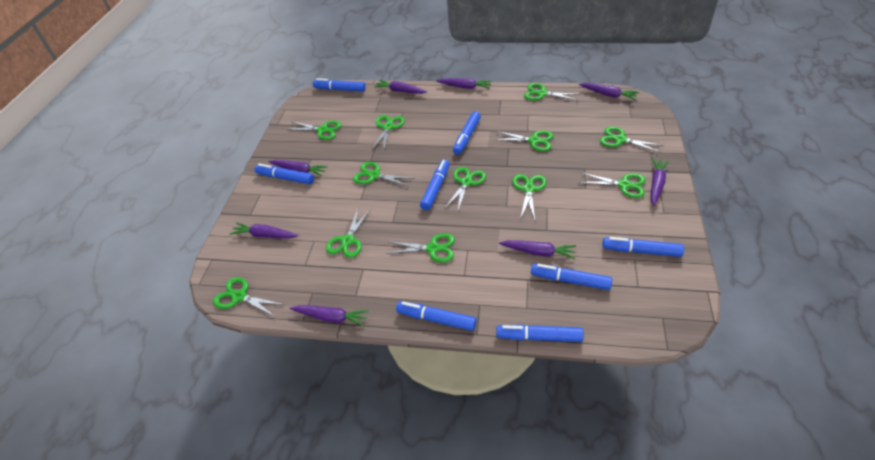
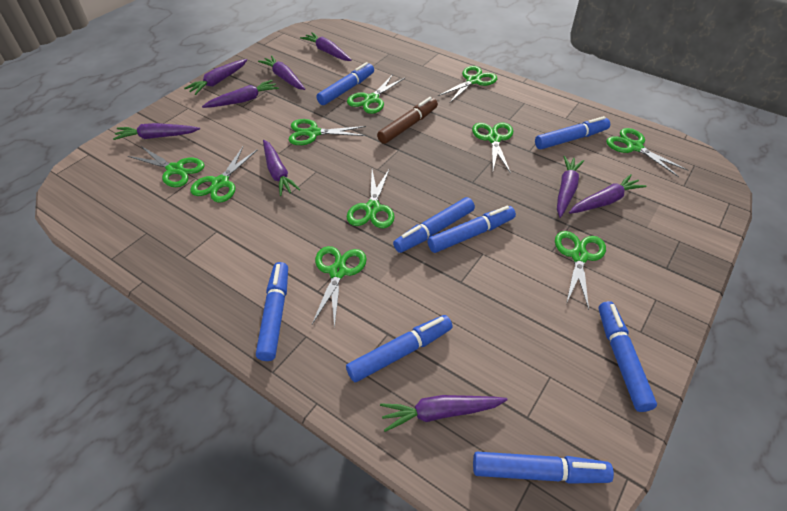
brown marker: 0 -> 1
green scissors: 12 -> 10
purple carrot: 8 -> 9

